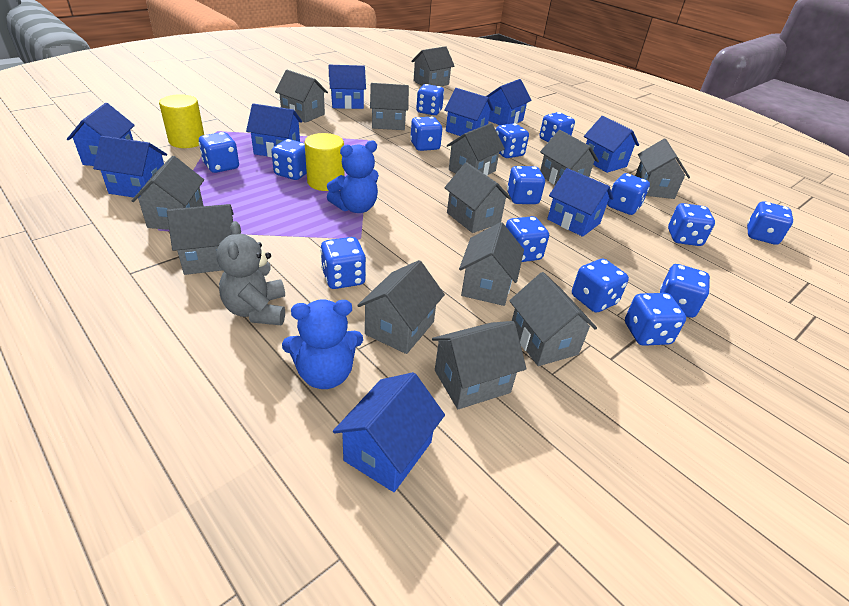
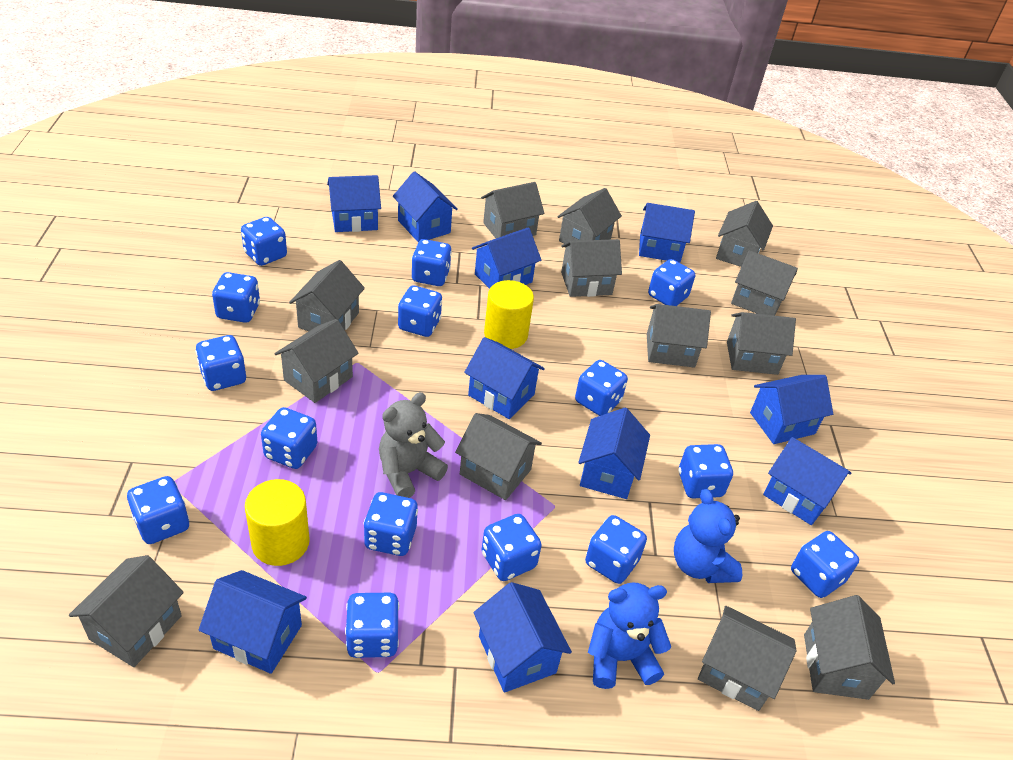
blue house: 9 -> 10

